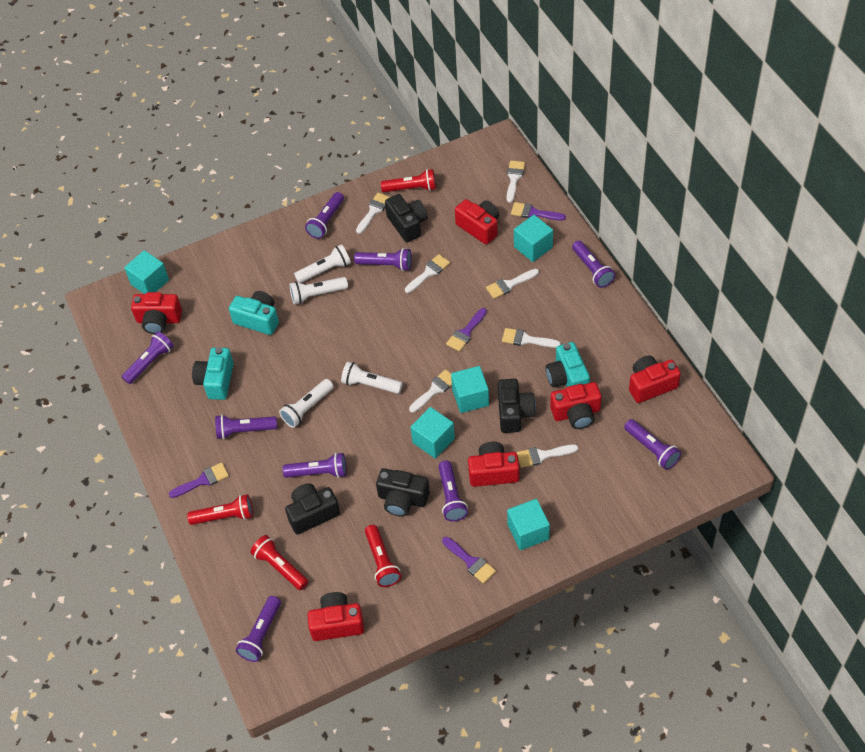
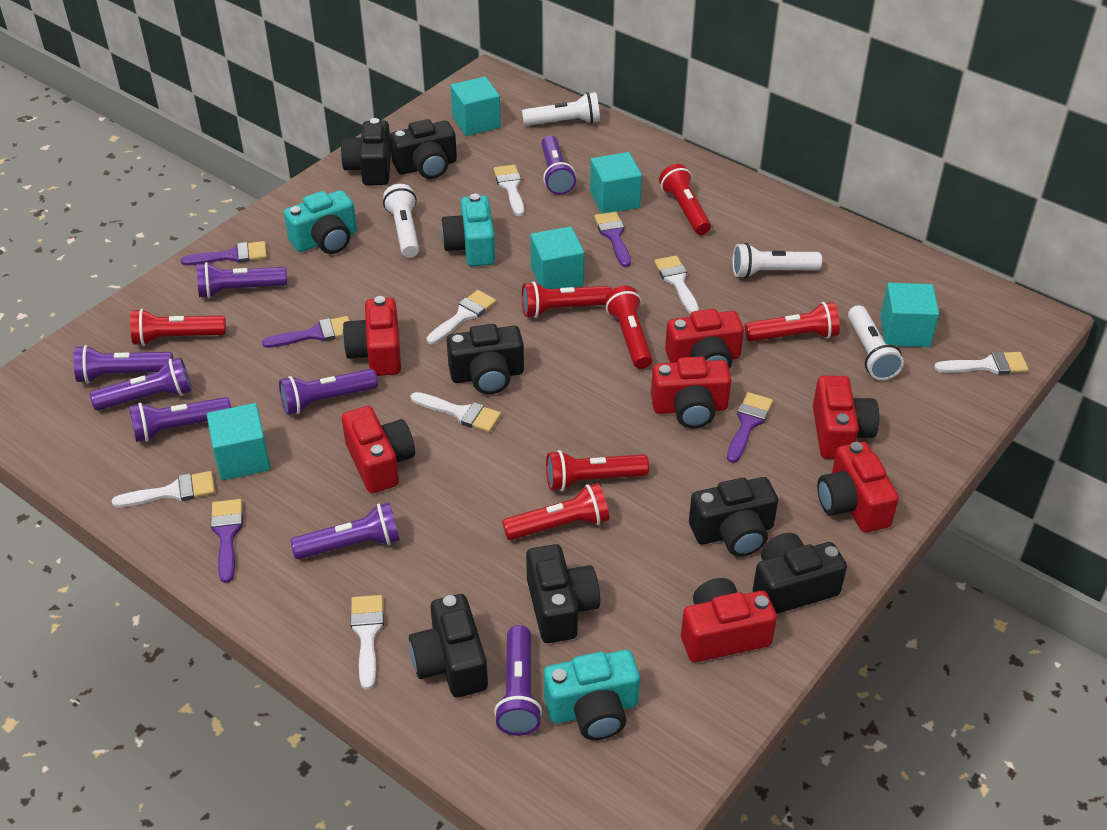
black camera: 4 -> 7
purple brush: 4 -> 5
purple flashlight: 9 -> 8
red camera: 6 -> 7
red flashlight: 4 -> 7

